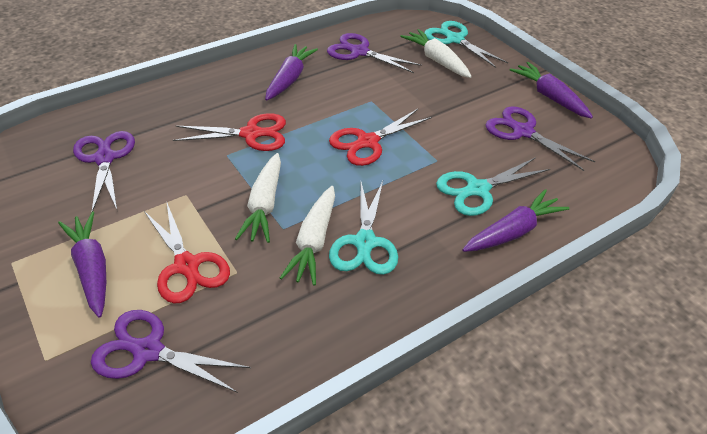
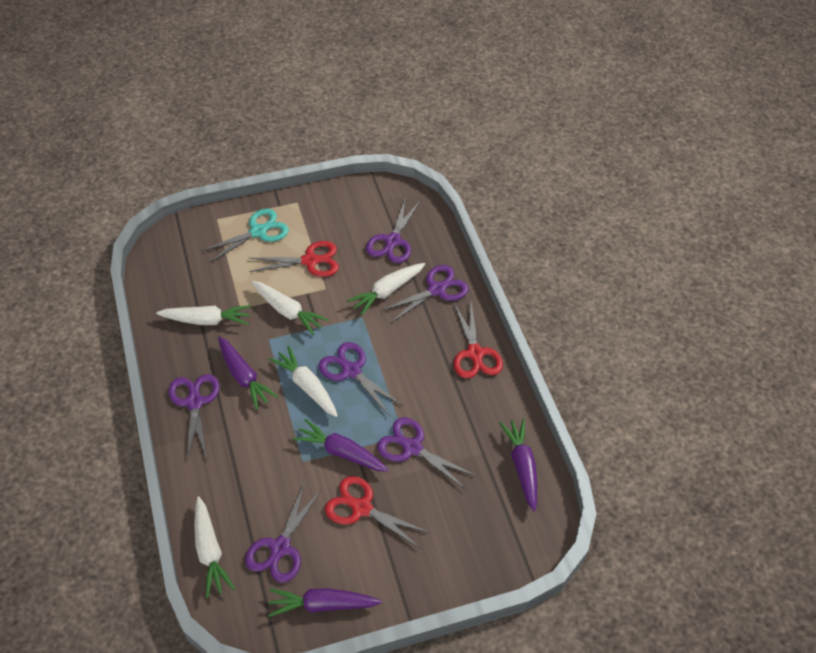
purple scissors: 4 -> 6
turquoise scissors: 3 -> 1
white carrot: 3 -> 5

